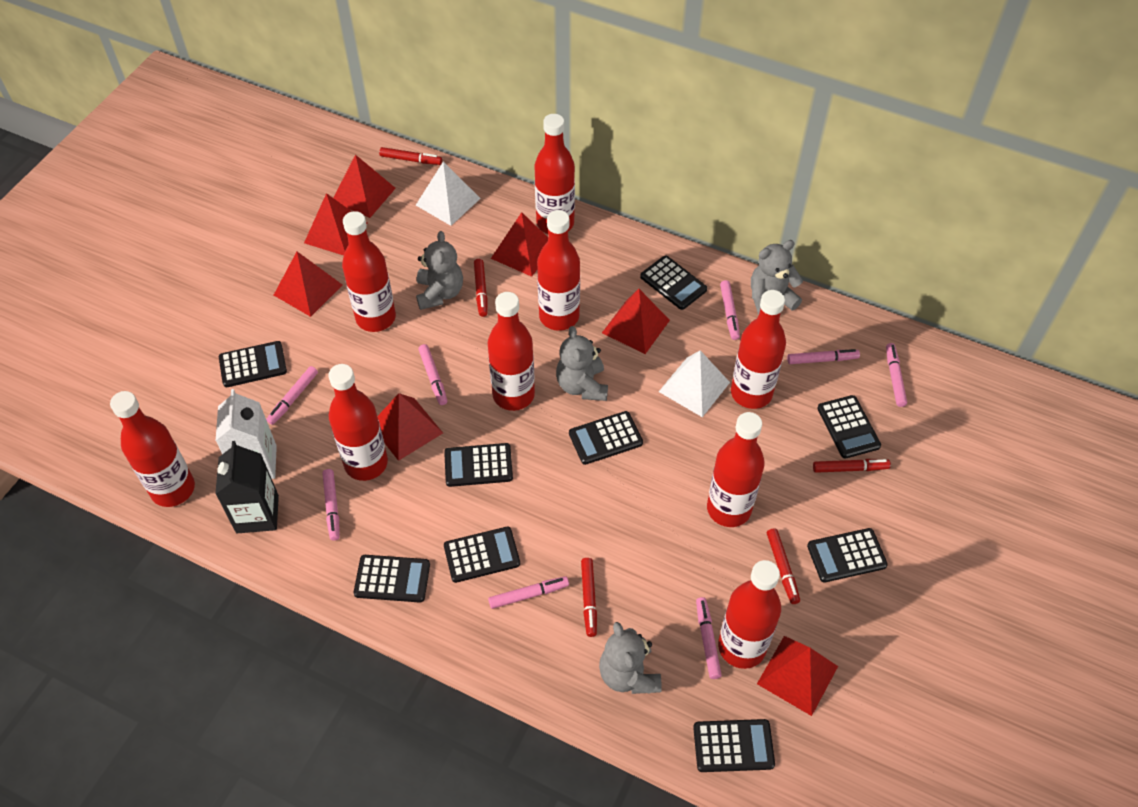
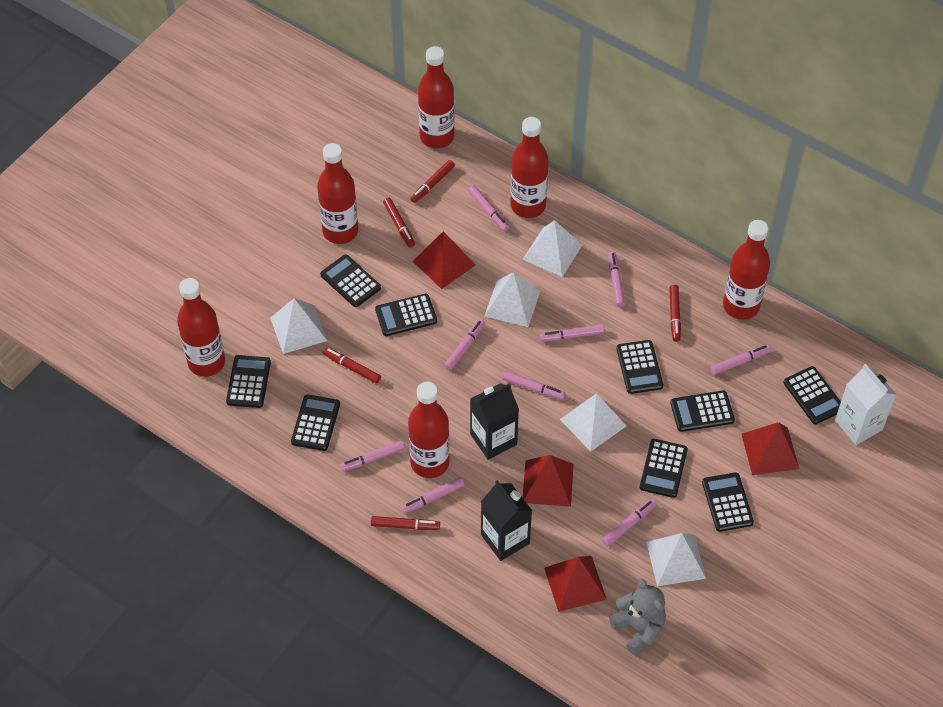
black carton: 1 -> 2
grey teddy bear: 4 -> 1
pink marker: 8 -> 9
red bottle: 9 -> 6
red pyramid: 7 -> 4
white pyramid: 2 -> 5

